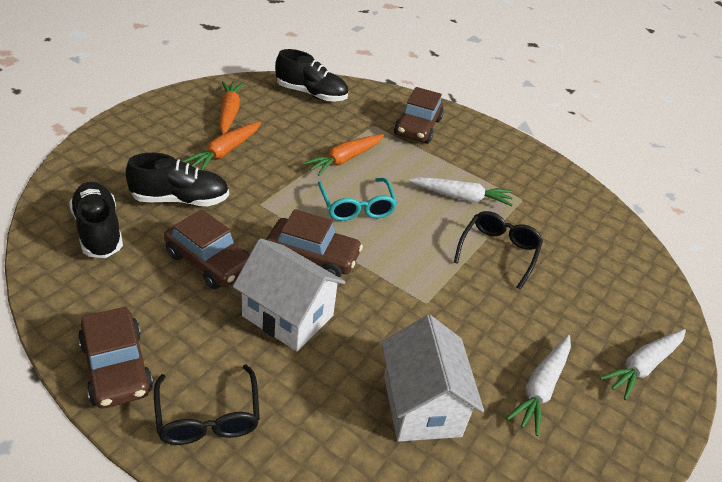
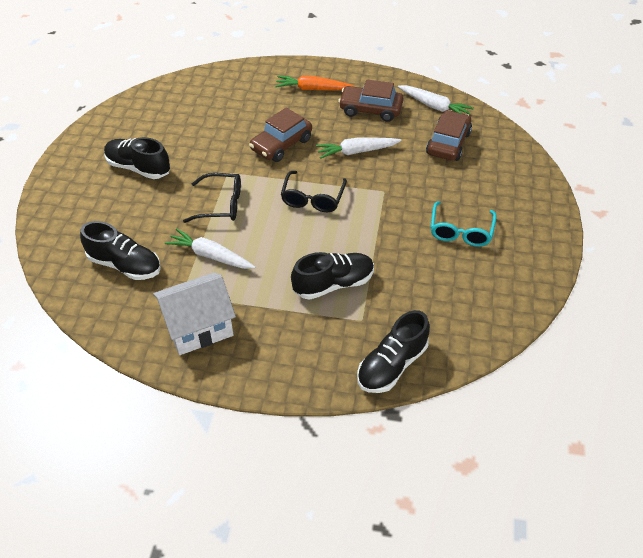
black shoe: 3 -> 4
brown car: 4 -> 3
orange carrot: 3 -> 1
white house: 2 -> 1

